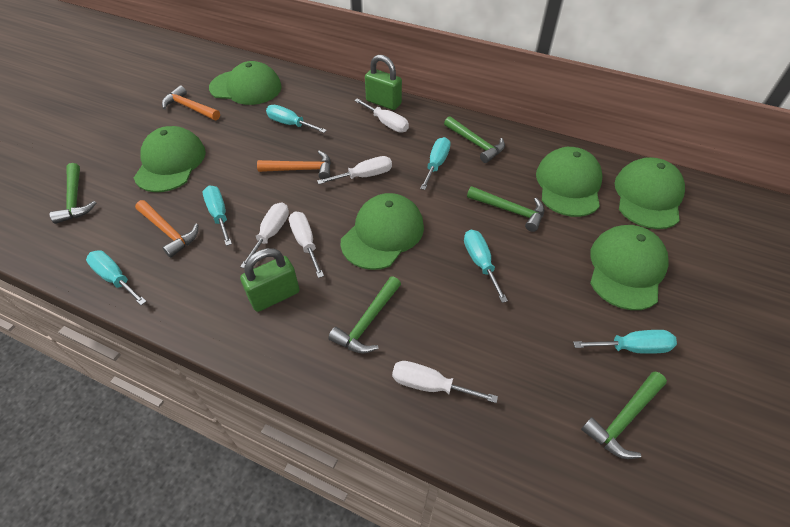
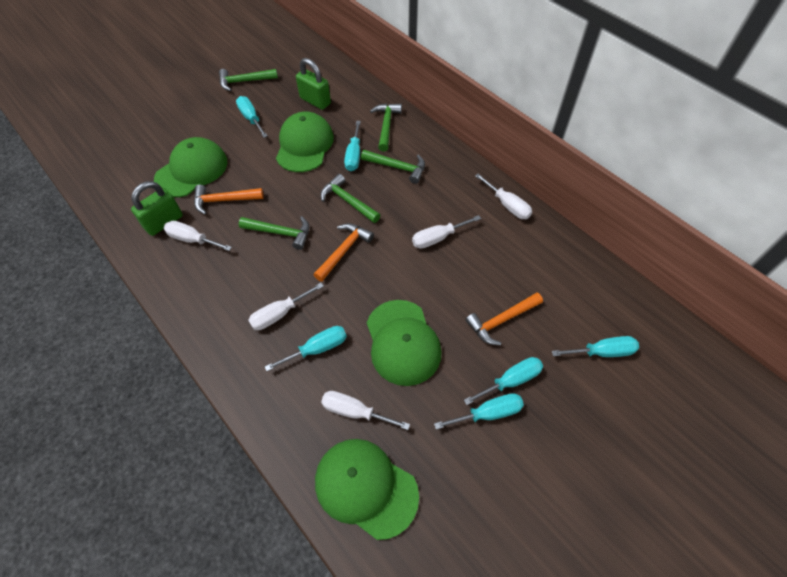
green cap: 6 -> 4

